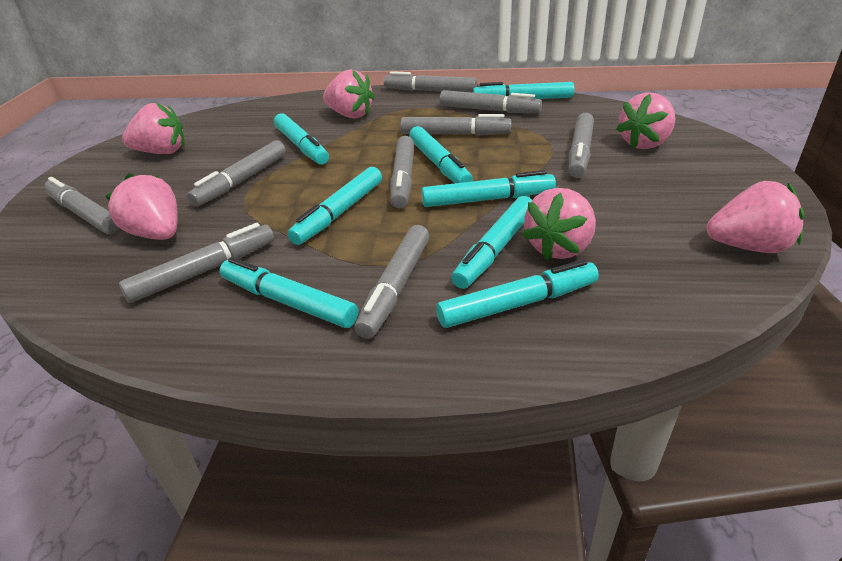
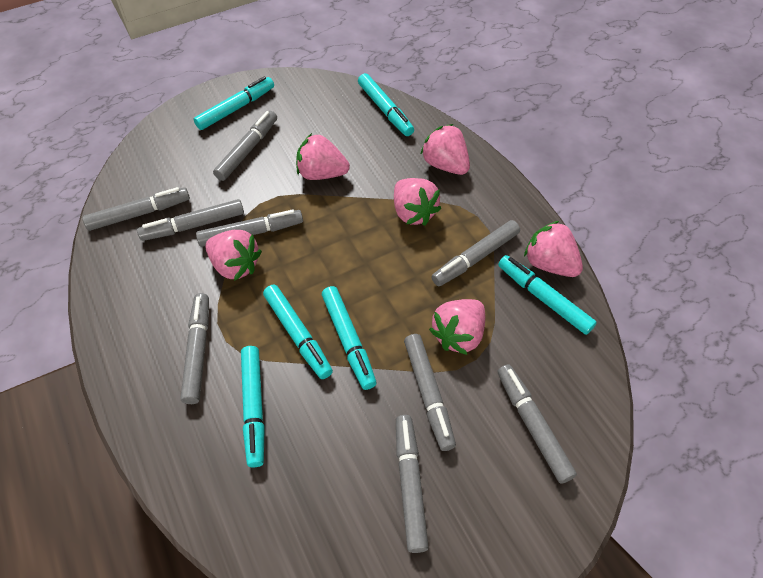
turquoise marker: 8 -> 6

